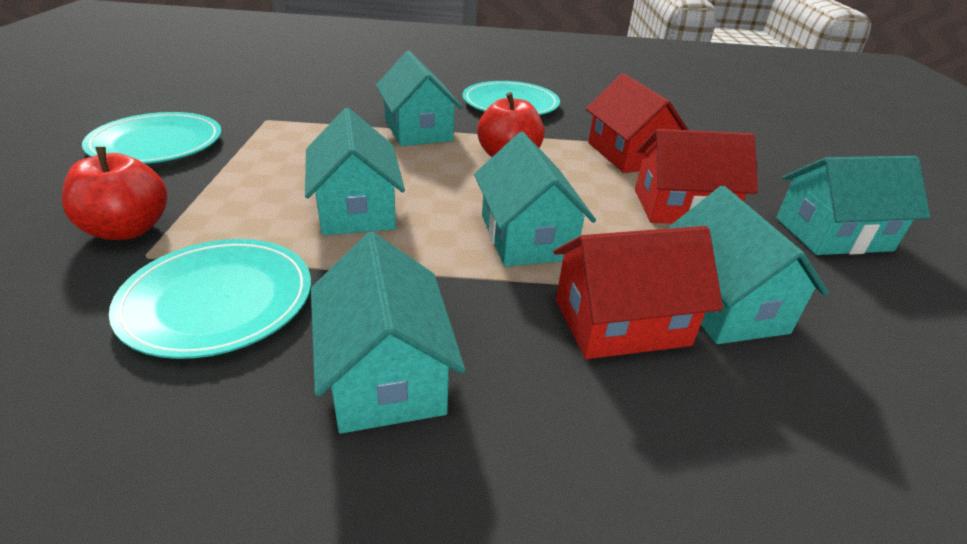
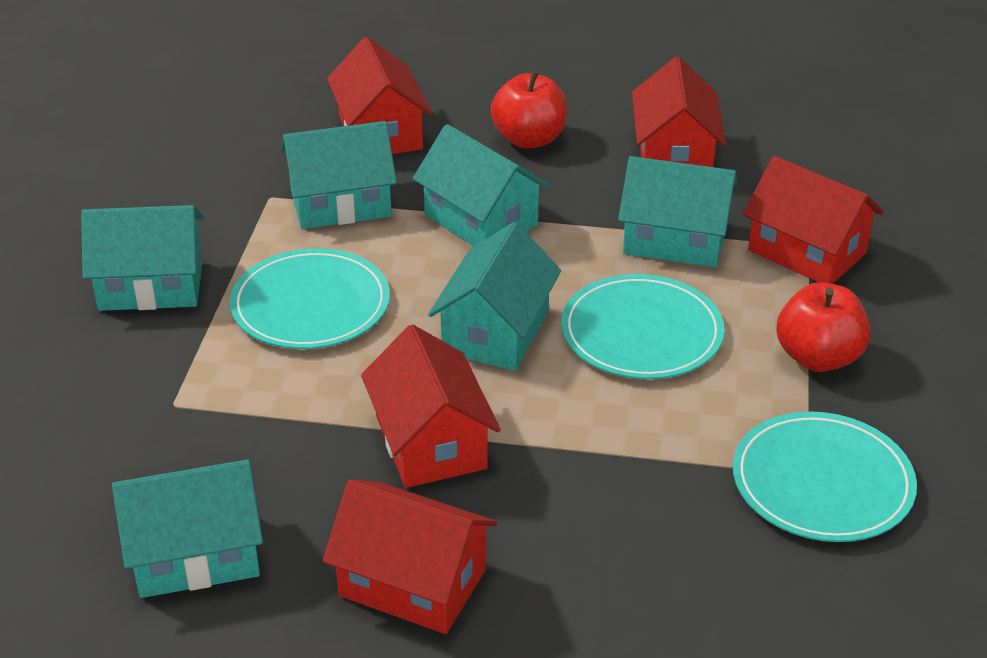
red house: 3 -> 5

